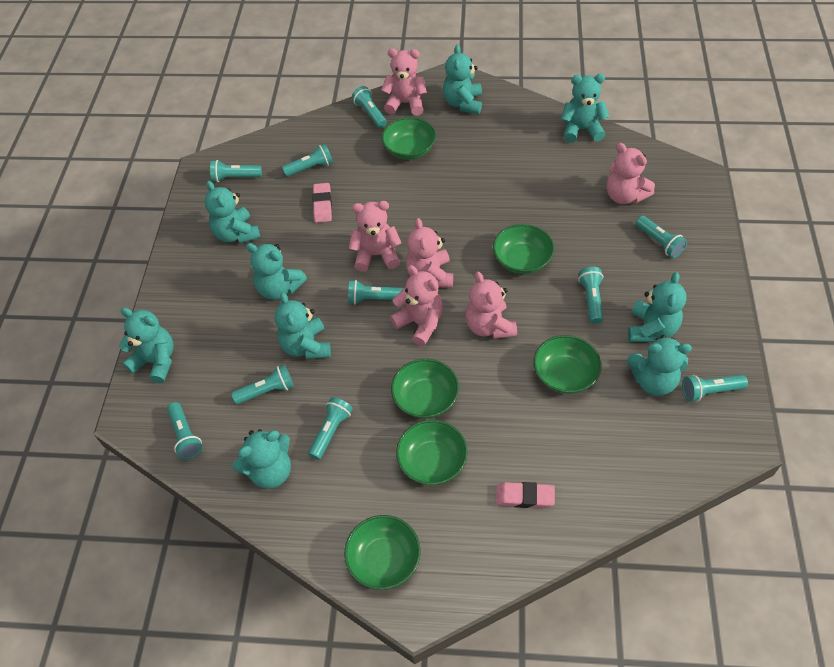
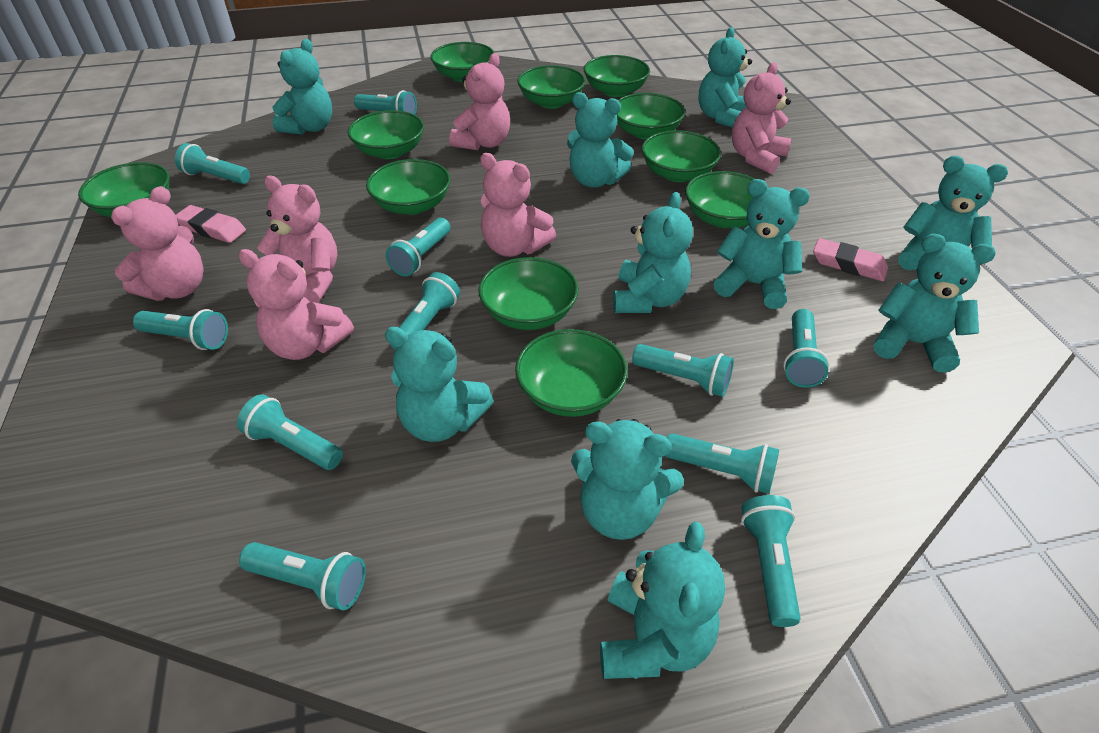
green bowl: 6 -> 11
turquoise flashlight: 10 -> 11
turquoise teddy bear: 9 -> 10

